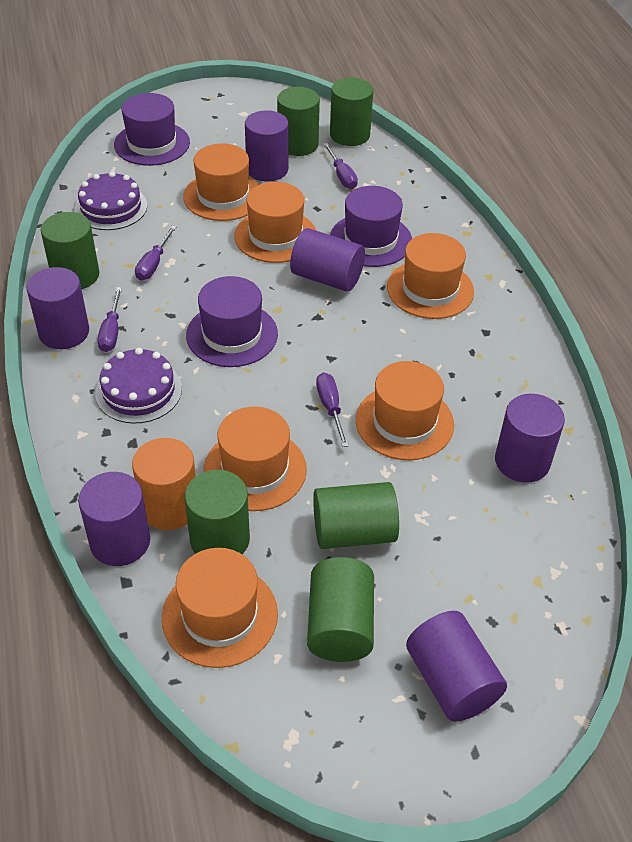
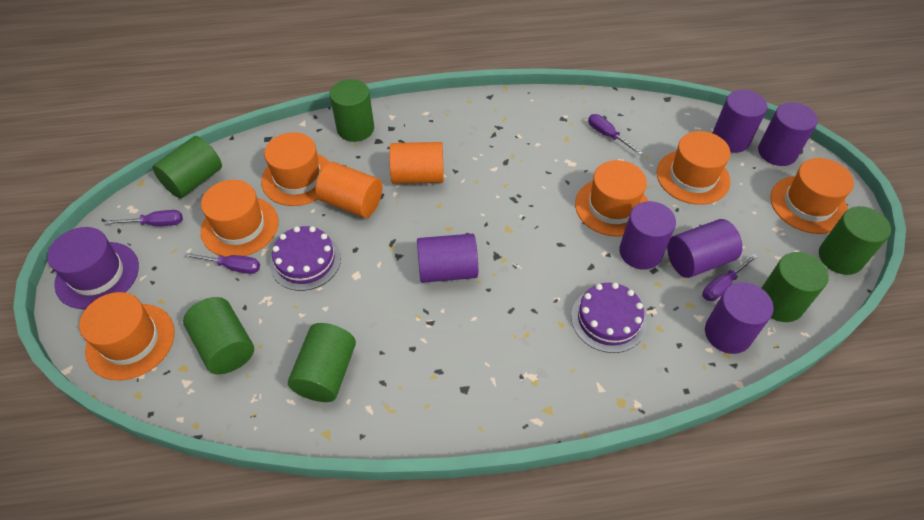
orange cylinder: 1 -> 2
purple hat: 3 -> 1

